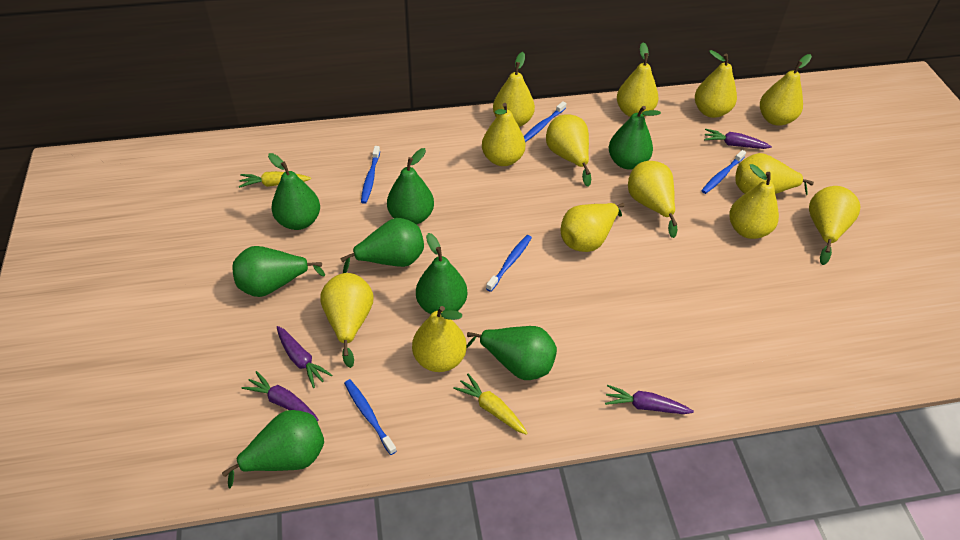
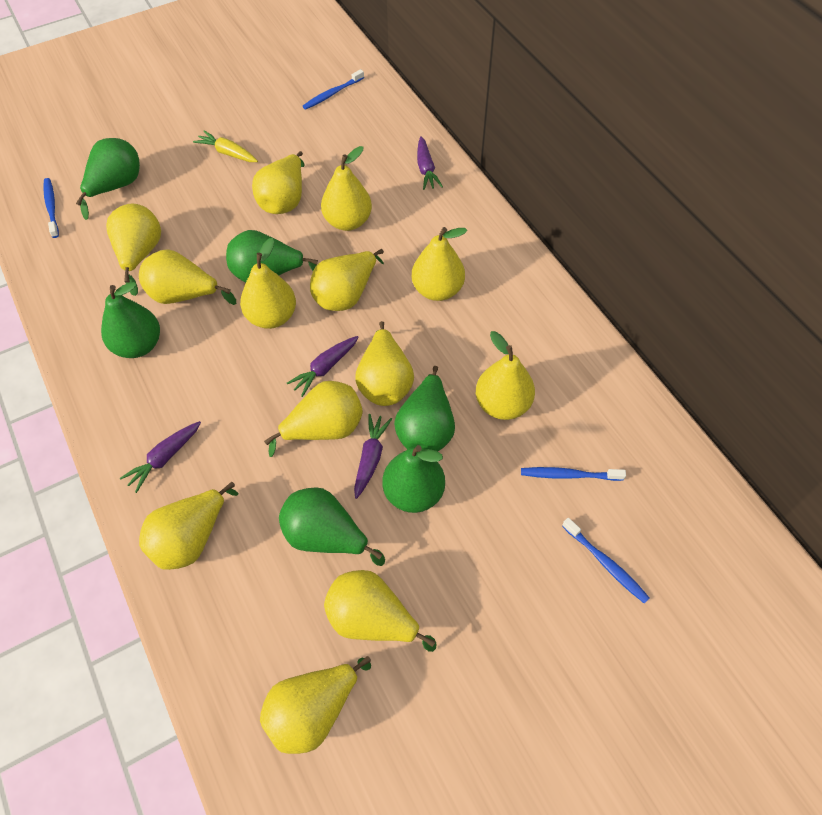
blue toothbrush: 5 -> 4
green pear: 8 -> 6
yellow carrot: 2 -> 1

